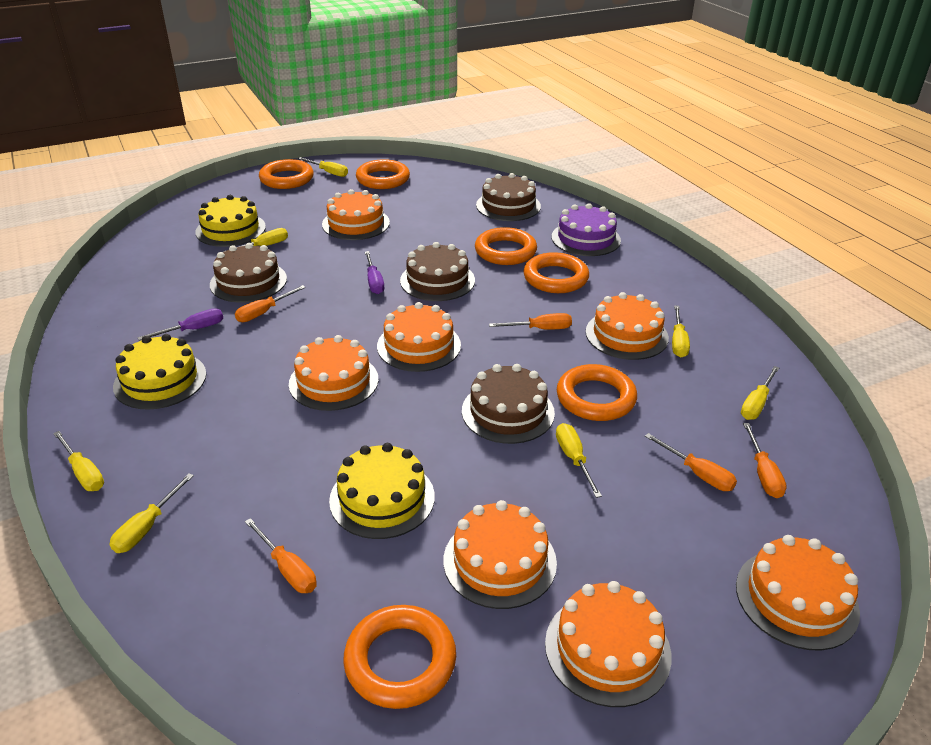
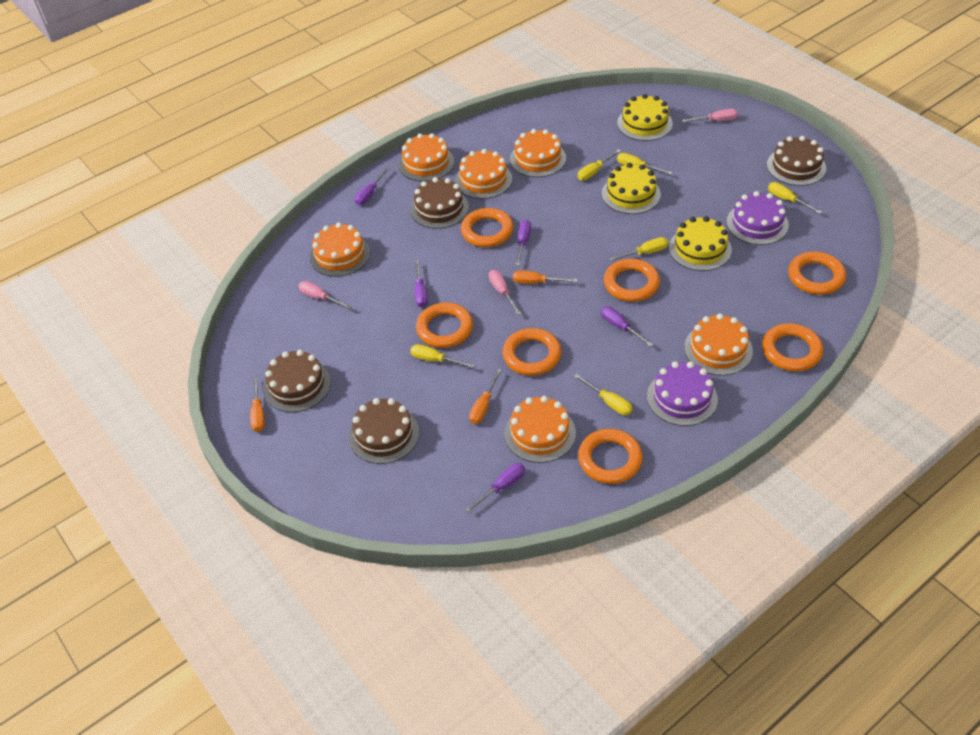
orange cake: 7 -> 6
orange ring: 6 -> 7
orange screwdriver: 5 -> 3
pink screwdriver: 0 -> 3
purple cake: 1 -> 2
purple screwdriver: 2 -> 5
yellow screwdriver: 7 -> 6

